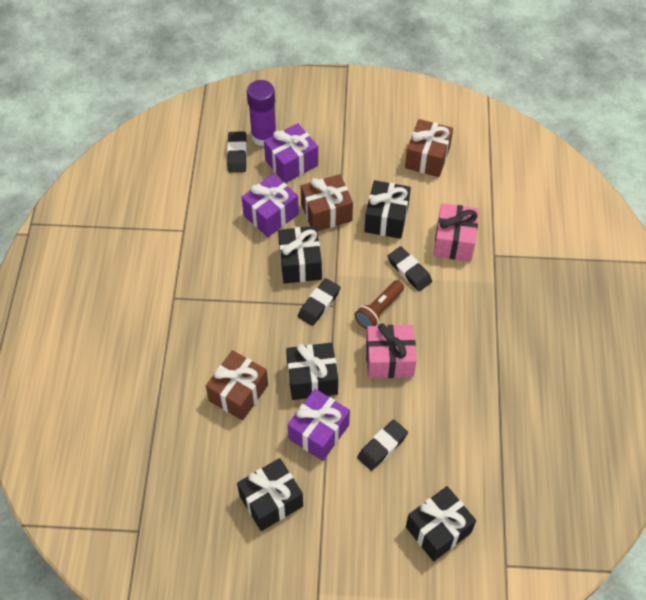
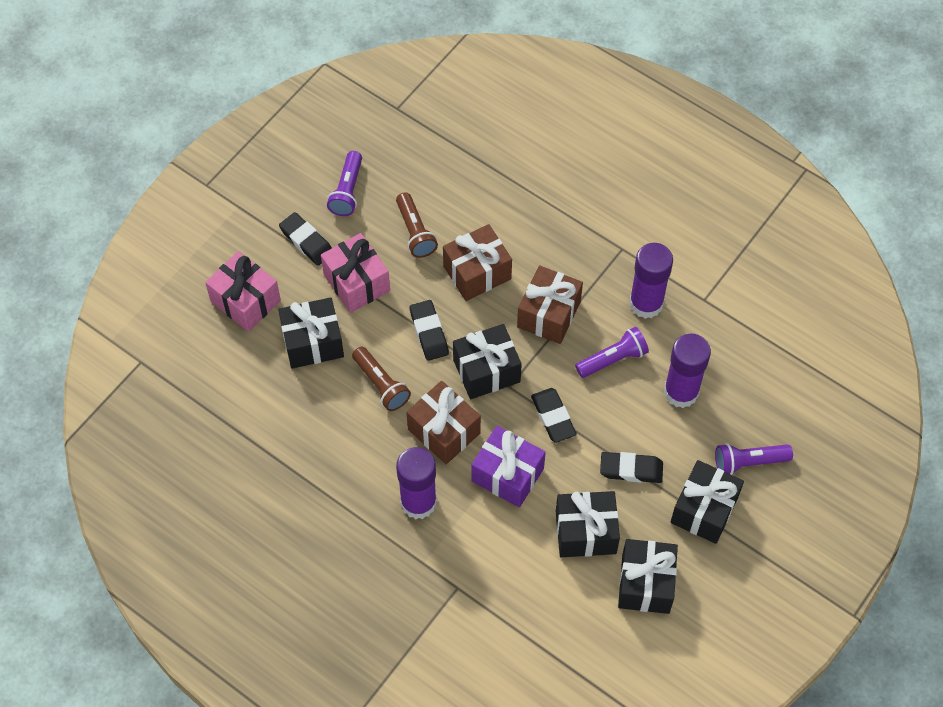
brown flashlight: 1 -> 2
purple flashlight: 0 -> 3
purple gift: 3 -> 1
purple glue stick: 1 -> 3

